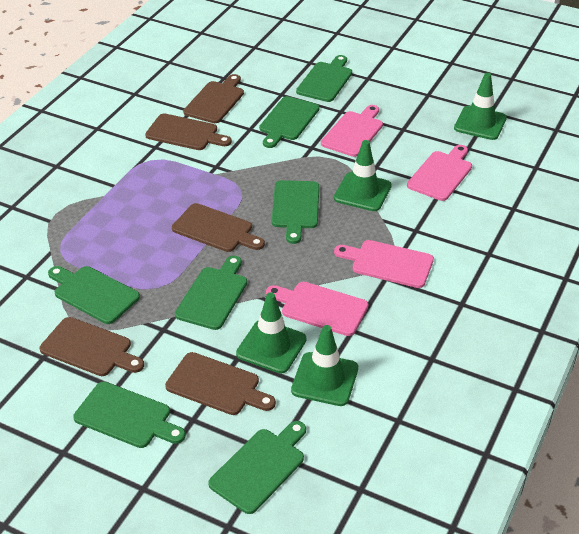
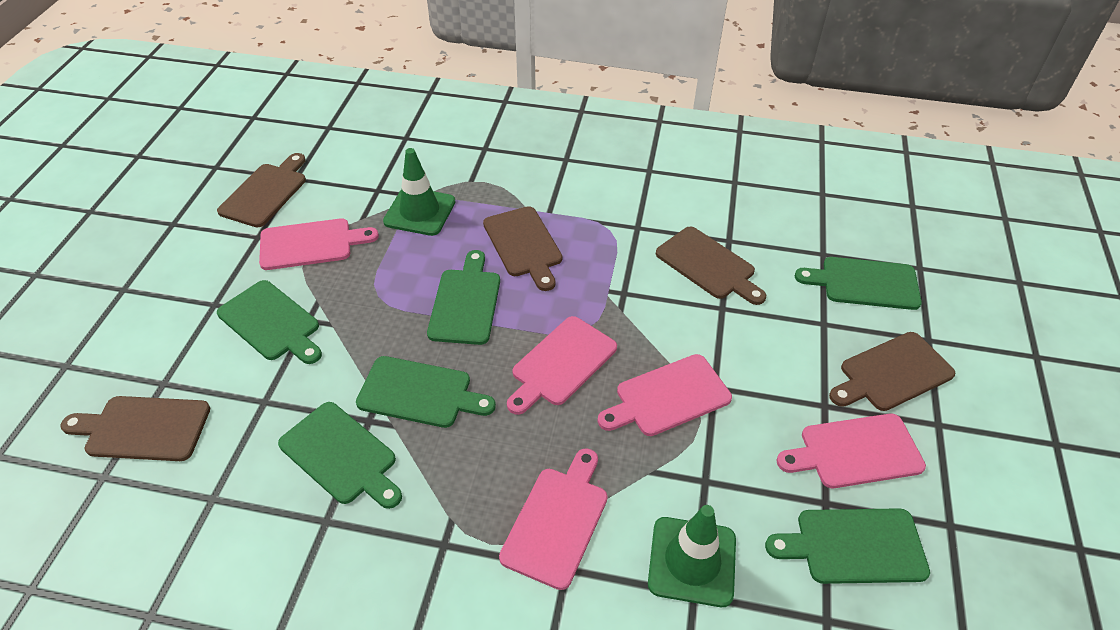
green cutting board: 7 -> 6
green traffic cone: 4 -> 2
pink cutting board: 4 -> 5

